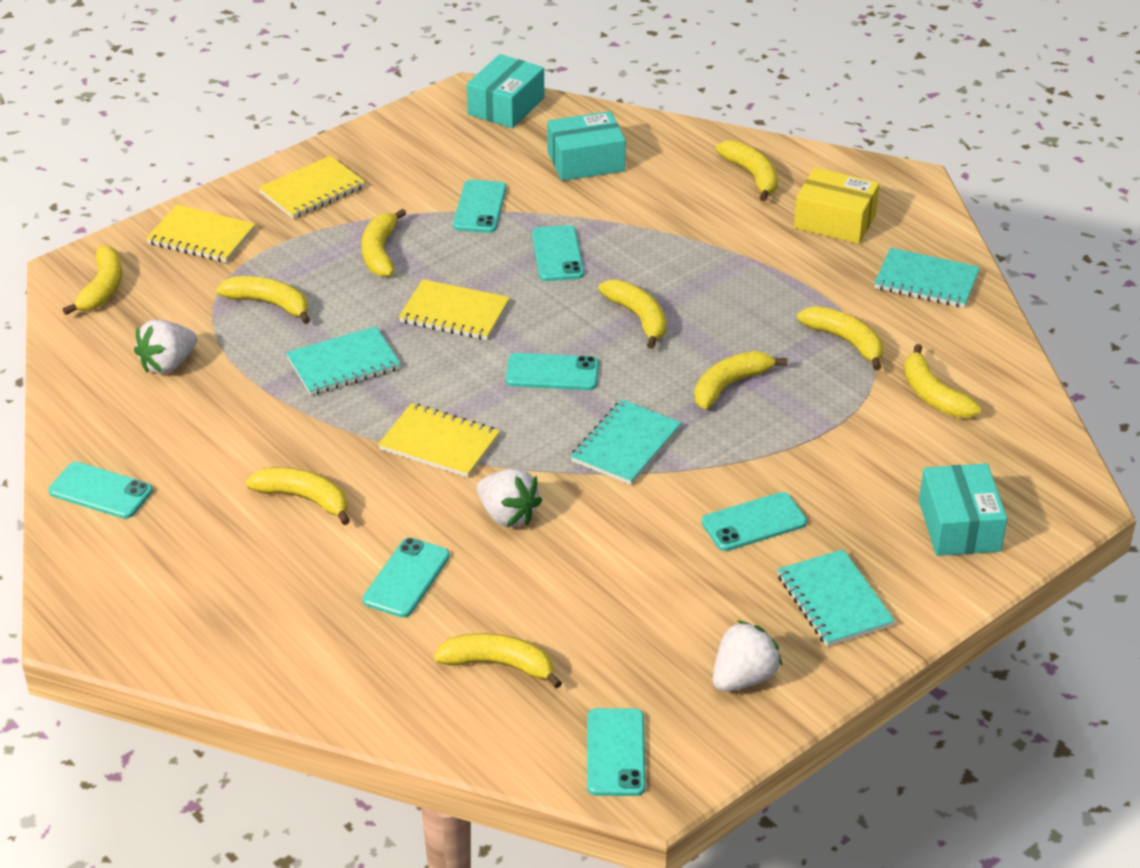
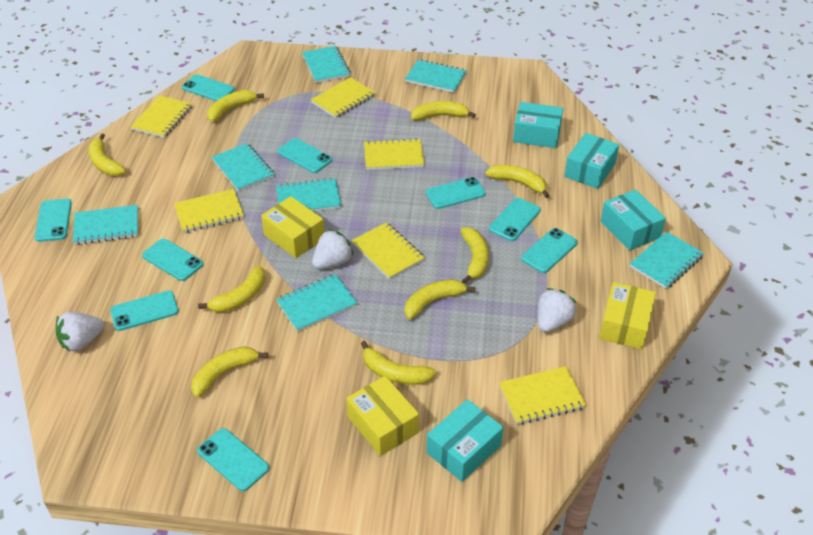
turquoise box: 3 -> 4
turquoise notebook: 4 -> 7
turquoise phone: 7 -> 9
yellow banana: 10 -> 9
yellow box: 1 -> 3
yellow notebook: 4 -> 6

